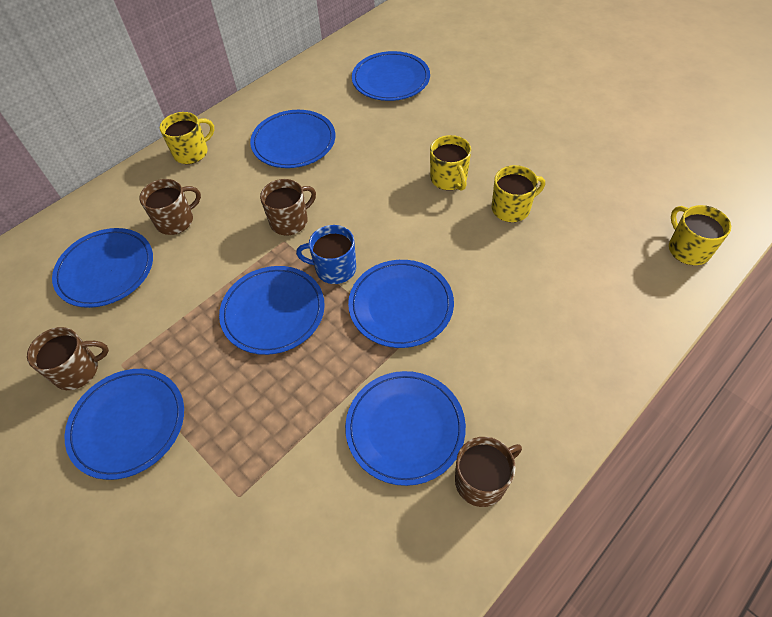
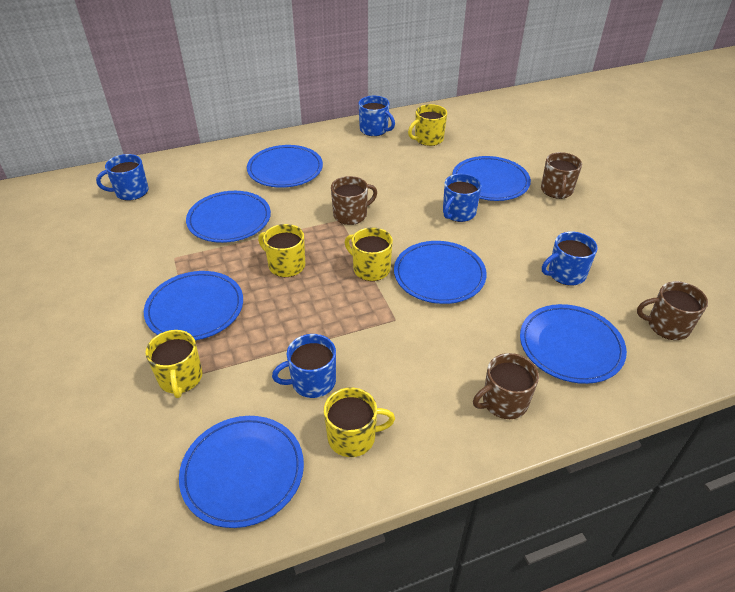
blue mug: 1 -> 5
yellow mug: 4 -> 5

